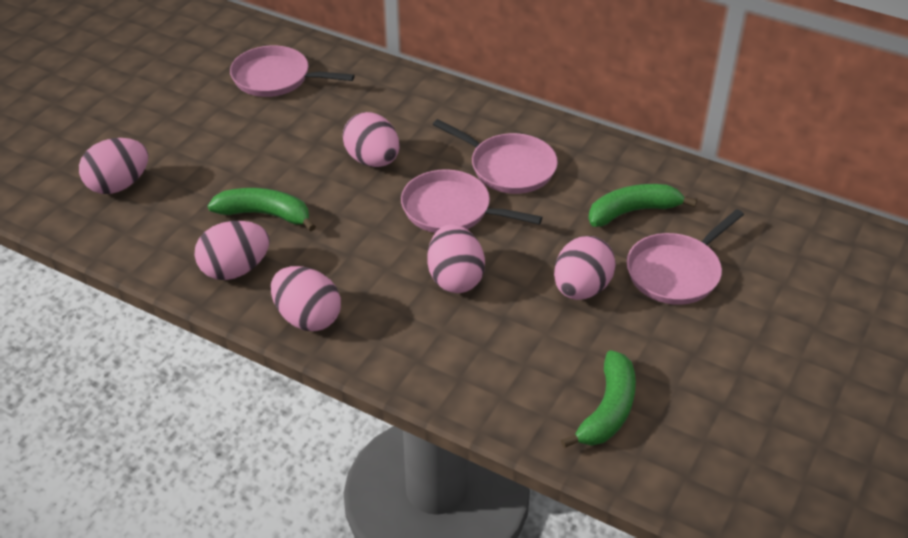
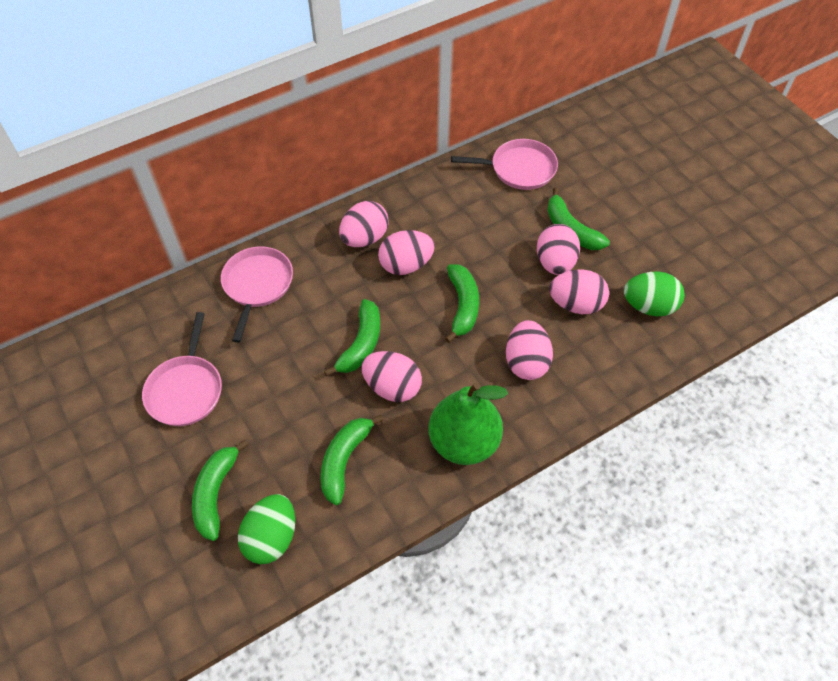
green banana: 3 -> 5
green egg: 0 -> 2
green pear: 0 -> 1
pink pan: 4 -> 3

